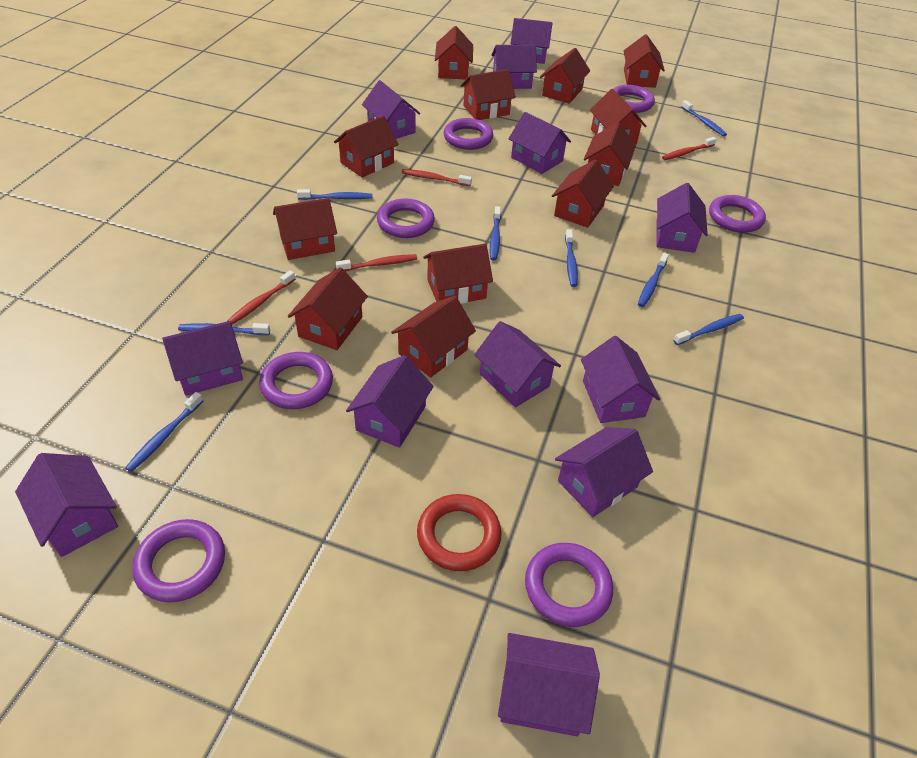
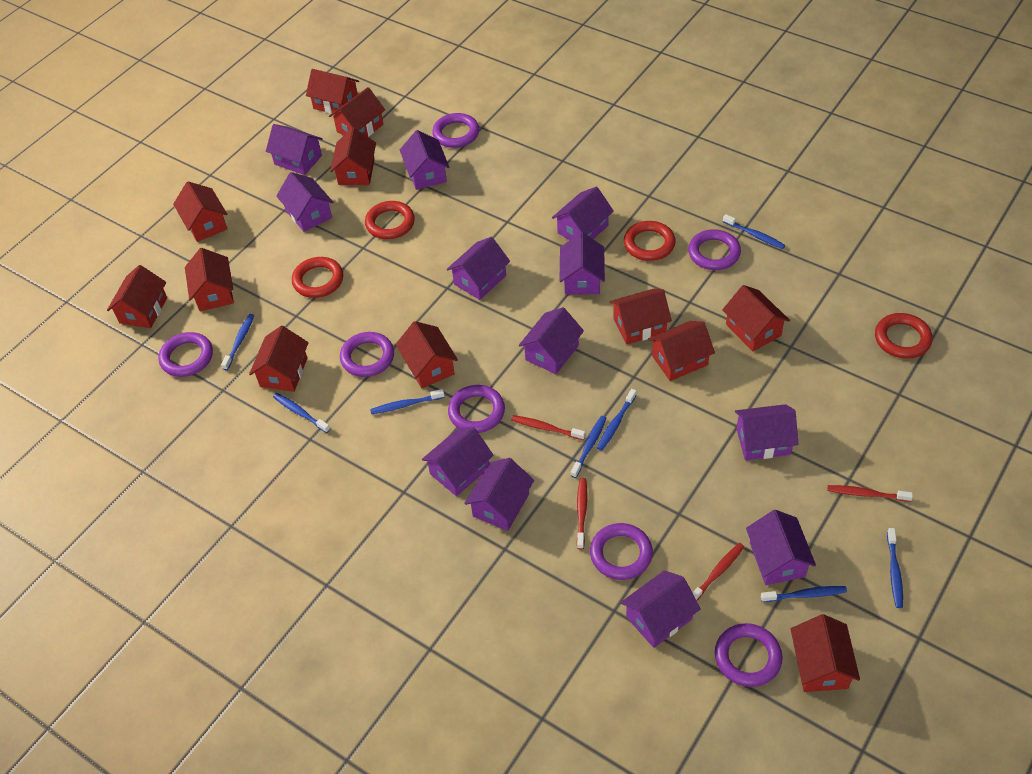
red ring: 1 -> 4

